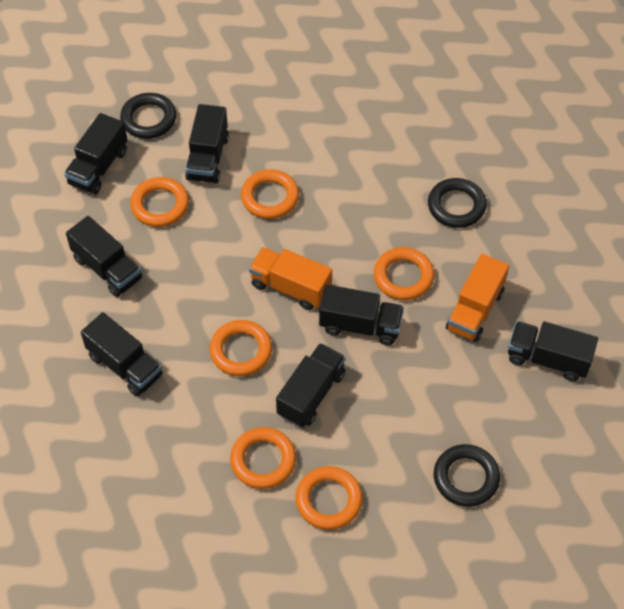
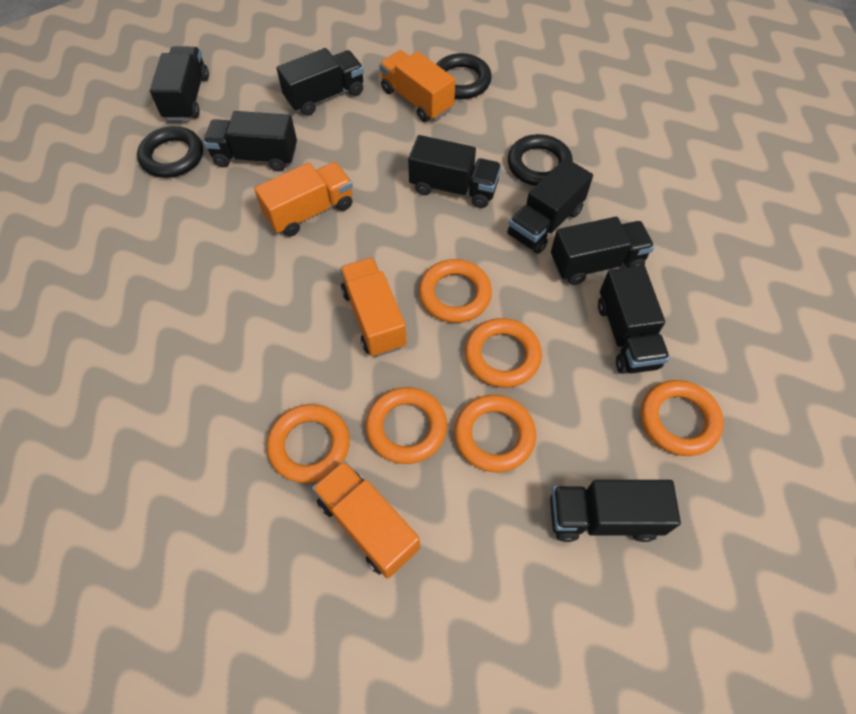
black truck: 7 -> 8
orange truck: 2 -> 4

